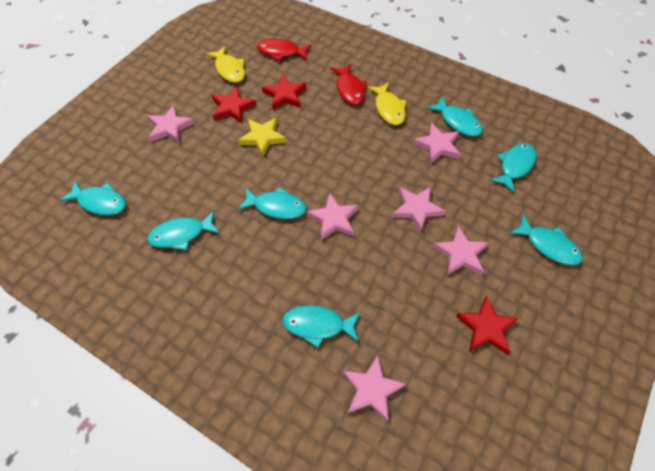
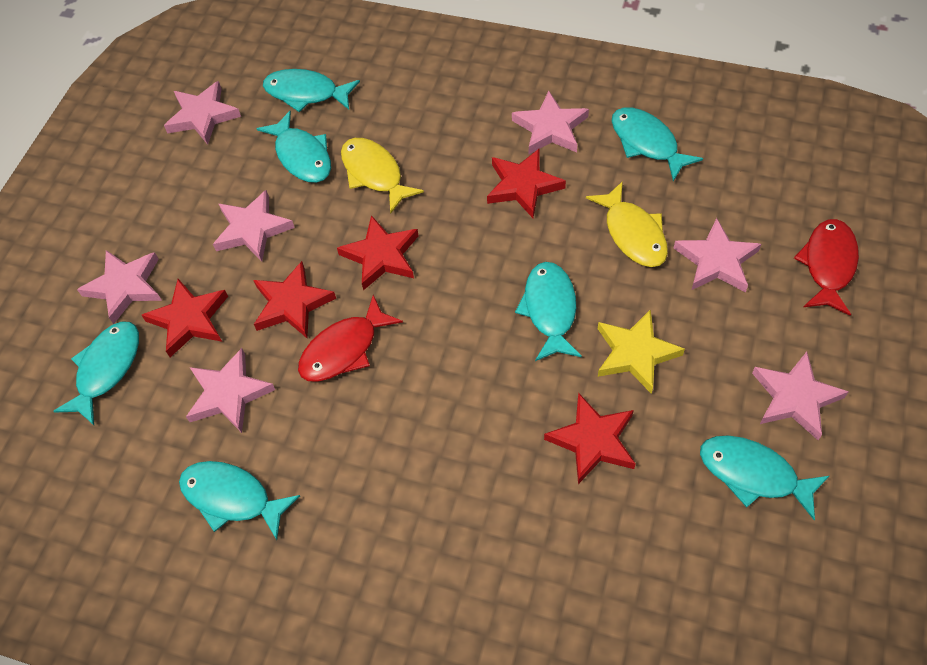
pink star: 6 -> 7
red star: 3 -> 5

